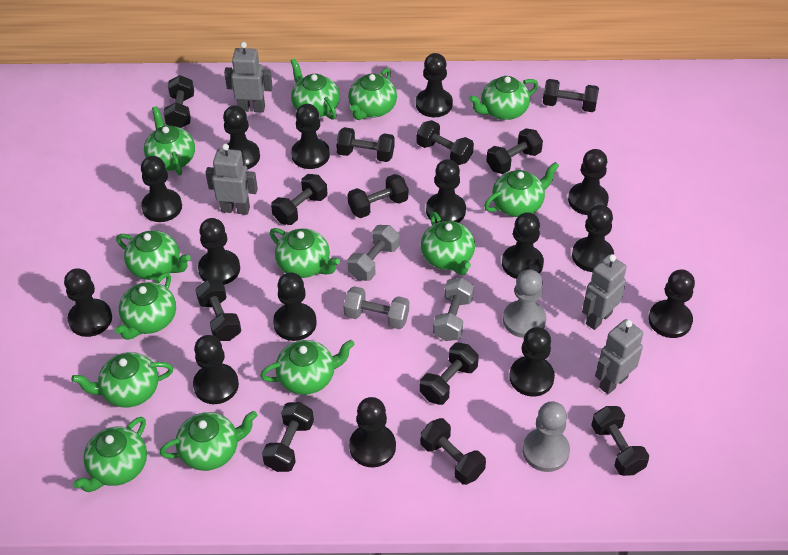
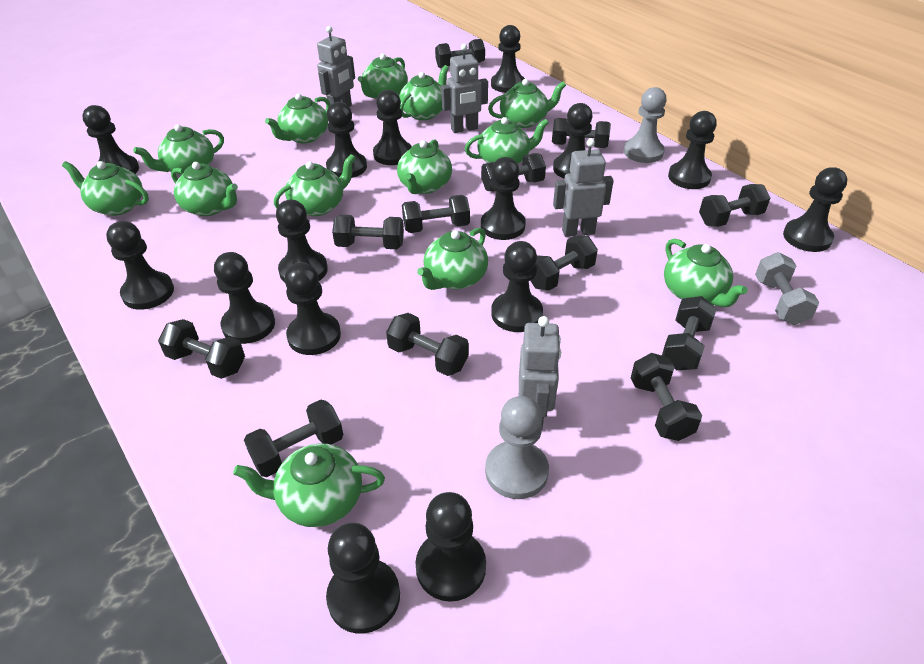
grey dumbbell: 3 -> 1

